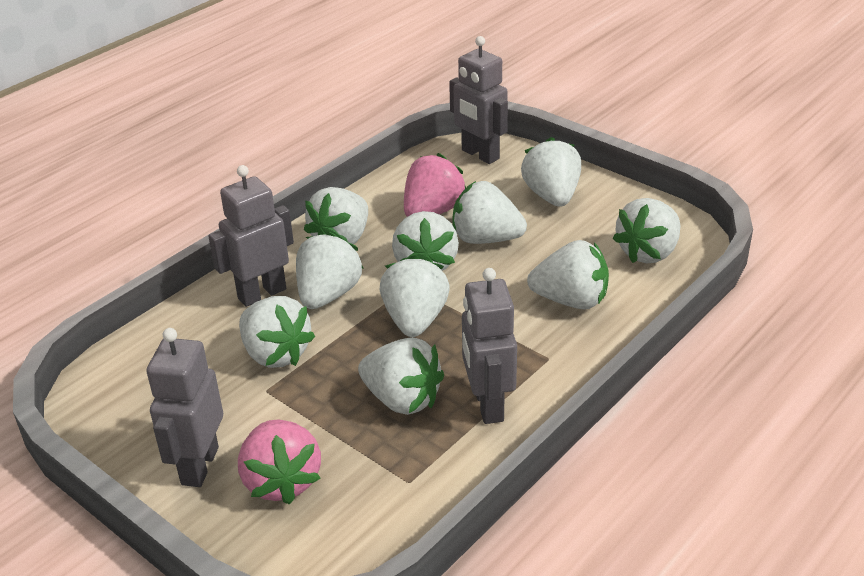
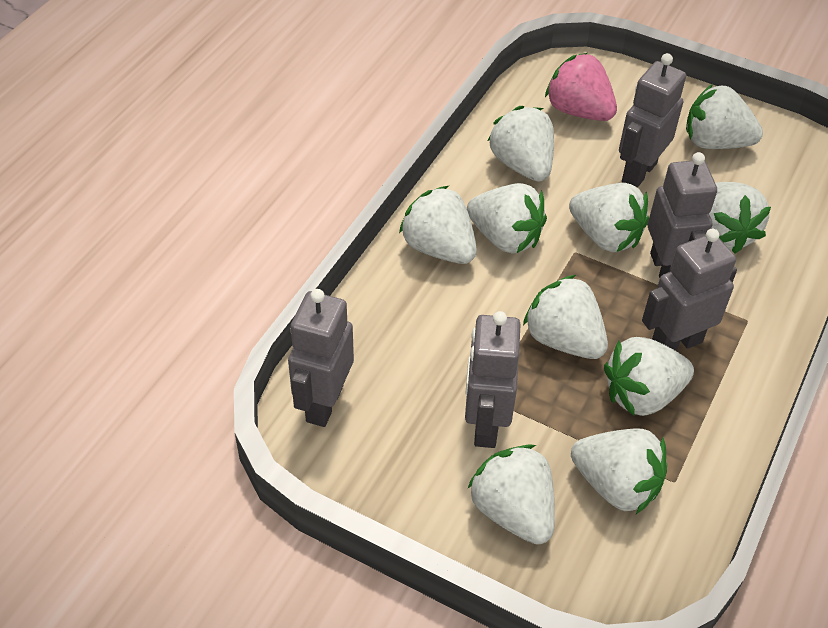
grey robot: 4 -> 5
pink strawberry: 2 -> 1

